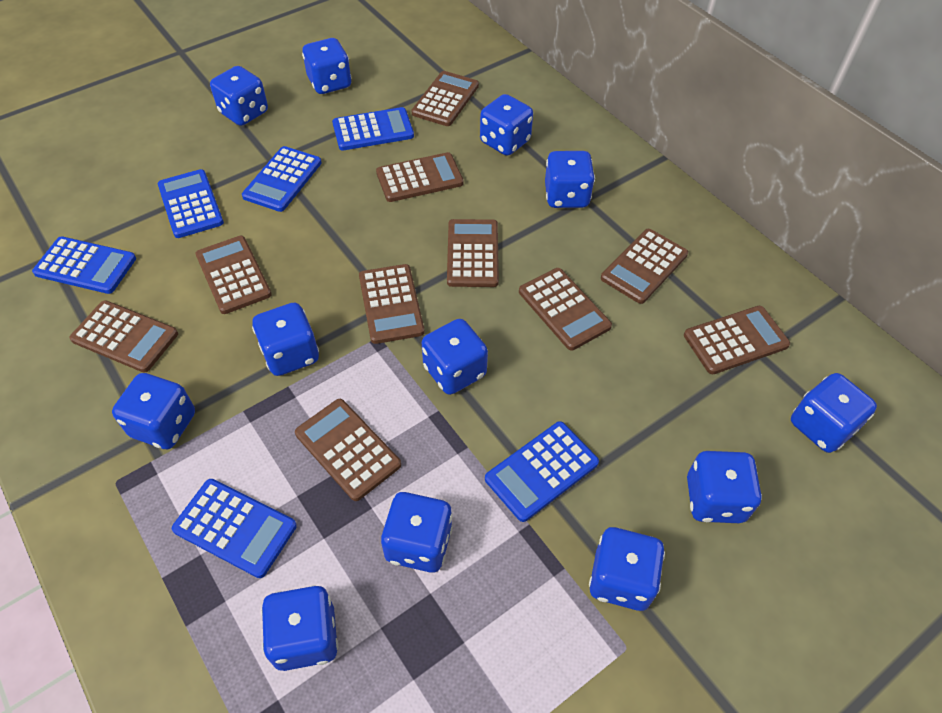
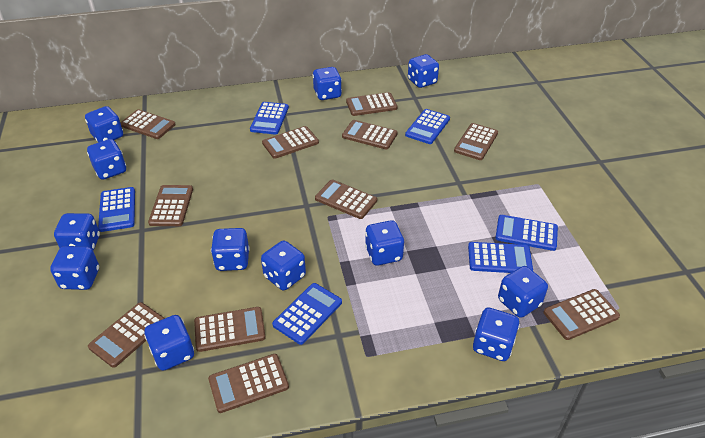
brown calculator: 10 -> 11

